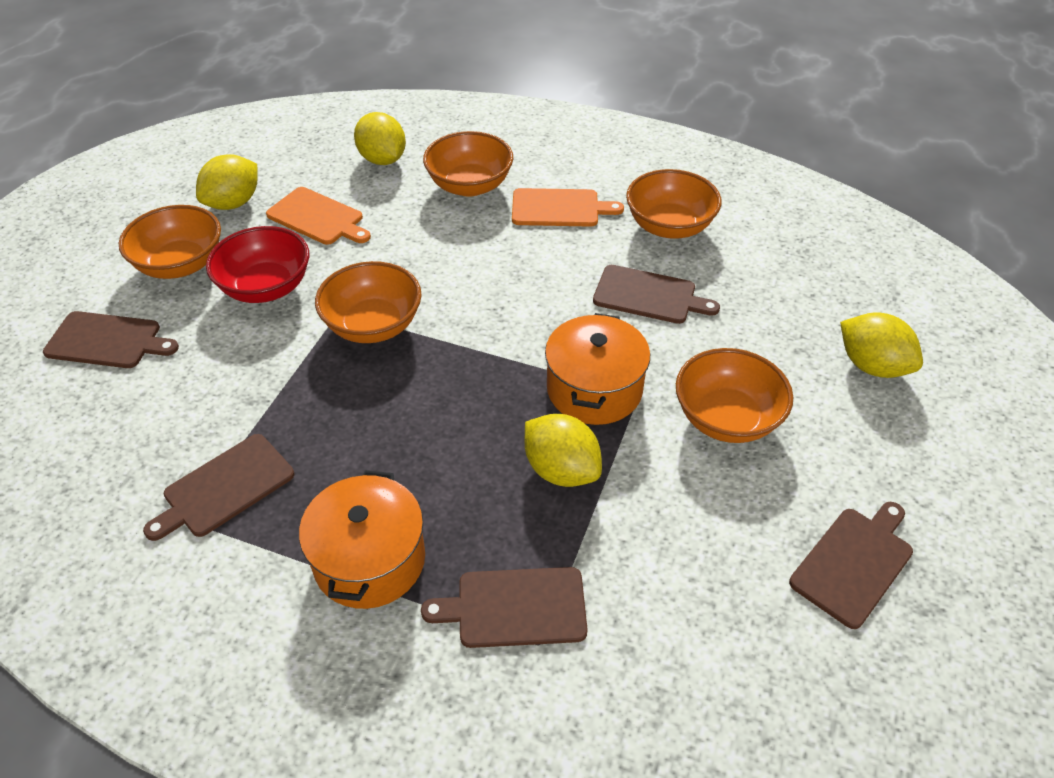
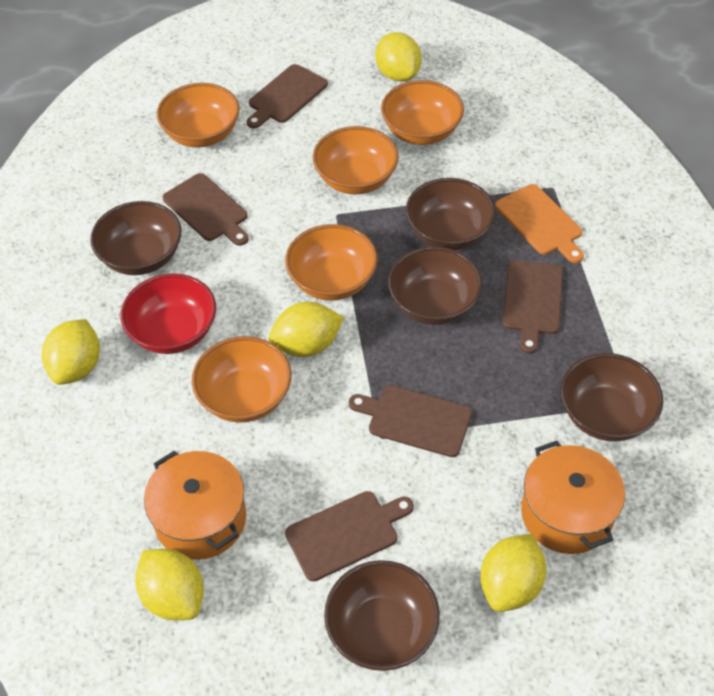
brown bowl: 0 -> 5
orange cutting board: 2 -> 1
yellow lemon: 4 -> 5

